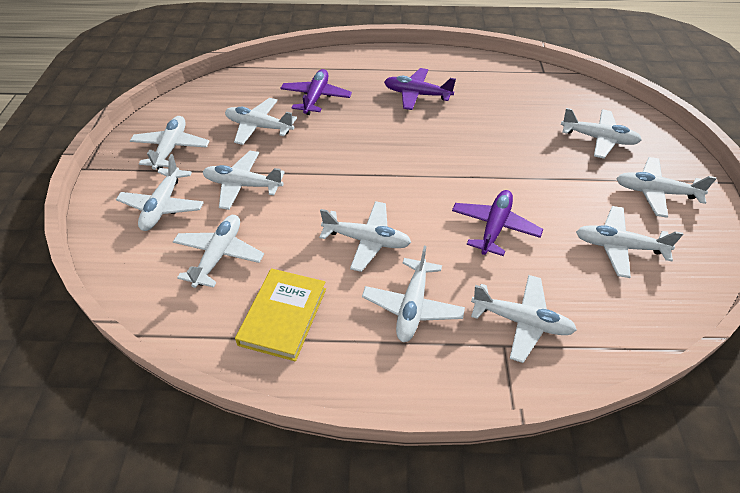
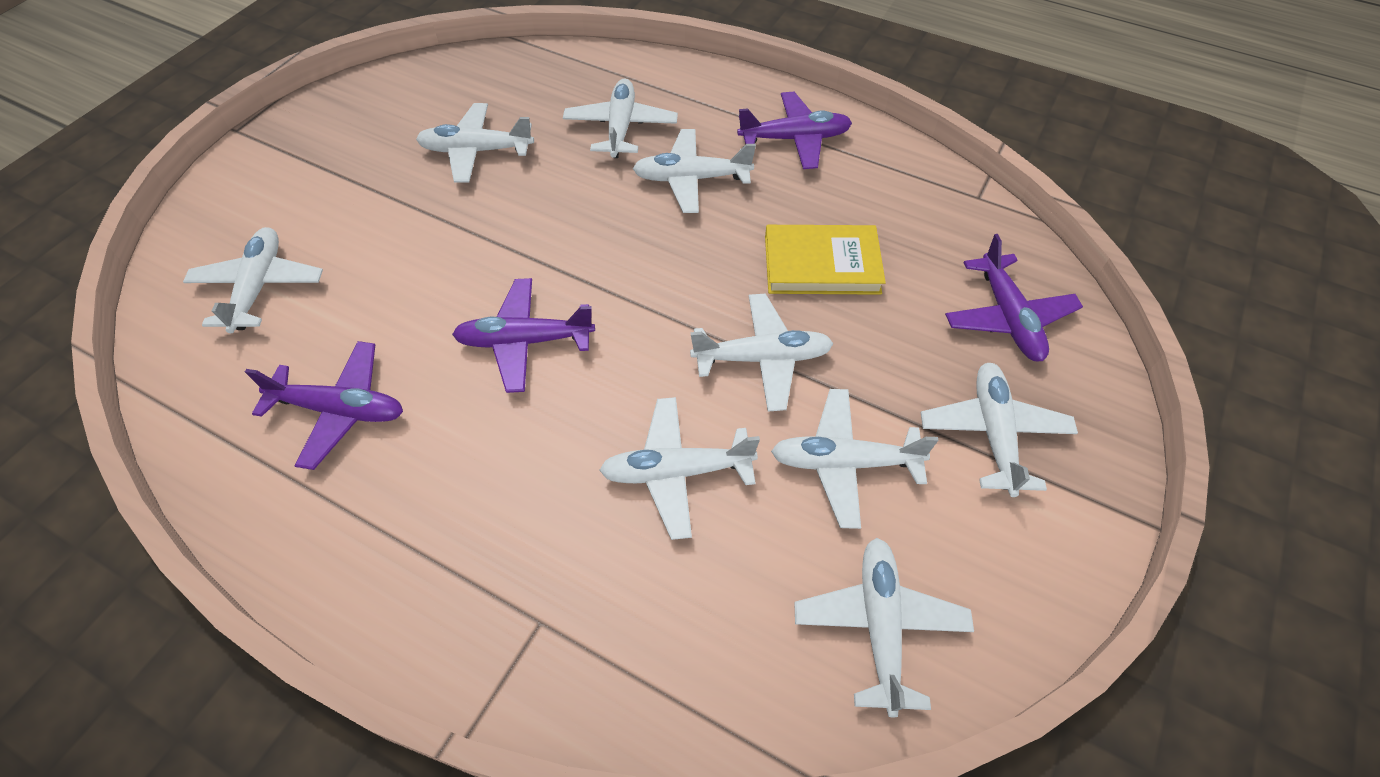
purple plane: 3 -> 4
white plane: 11 -> 9

